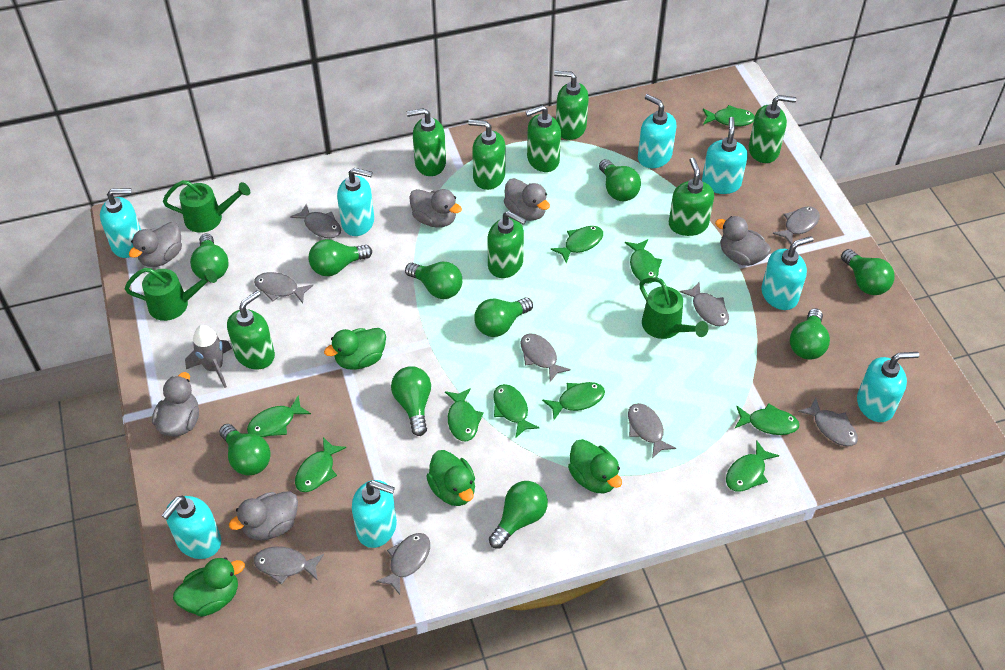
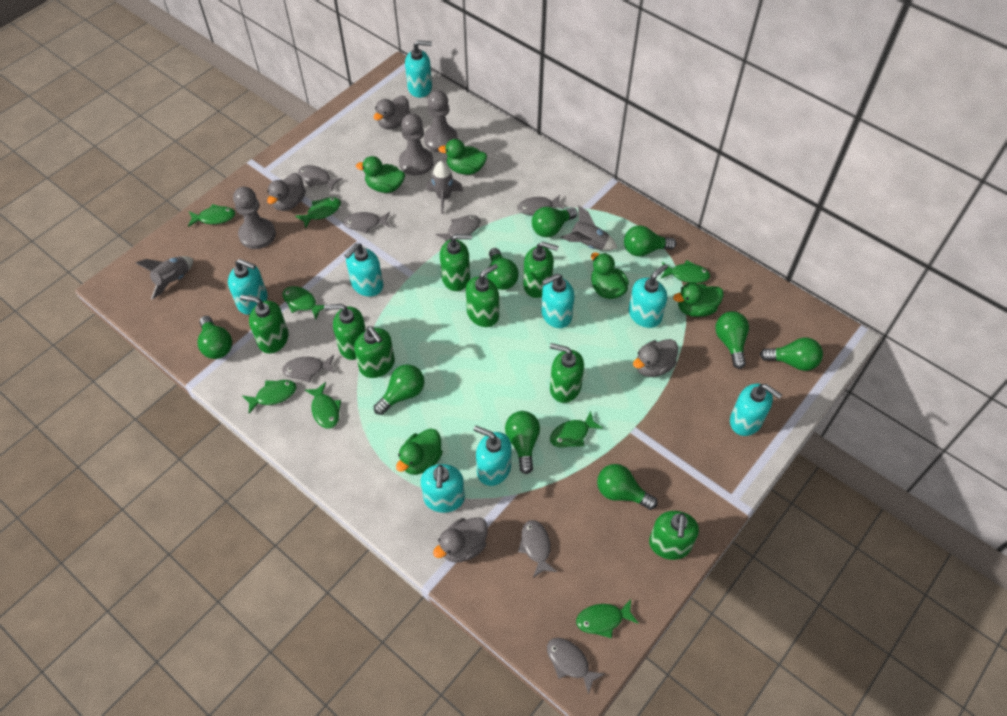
green duck: 4 -> 5
green fish: 10 -> 8
green light bulb: 10 -> 9
green watering can: 3 -> 0
grey duck: 6 -> 4
grey fish: 9 -> 7
grey pawn: 0 -> 3
grey rocket: 1 -> 3

